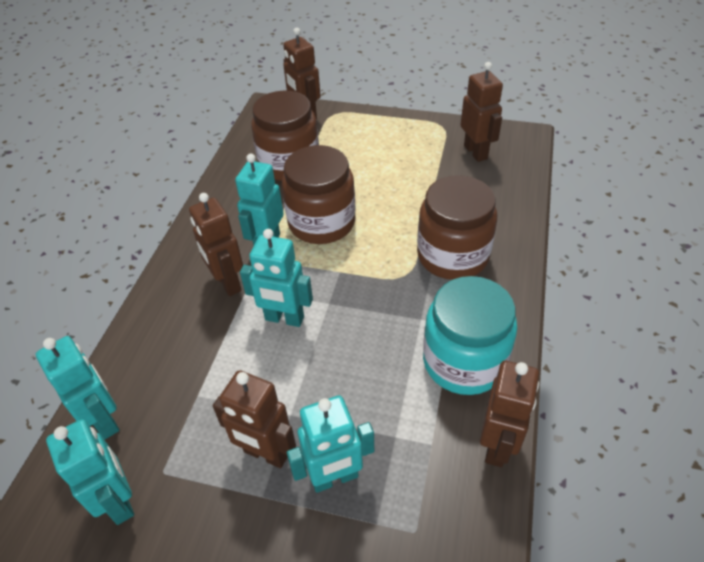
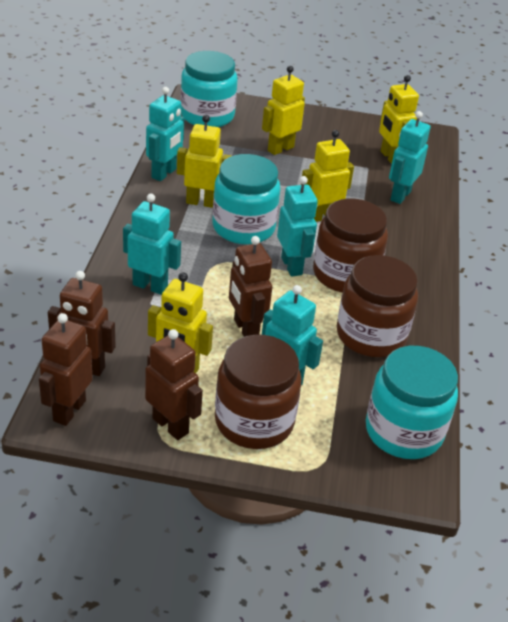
brown robot: 5 -> 4
turquoise jar: 1 -> 3
yellow robot: 0 -> 5

